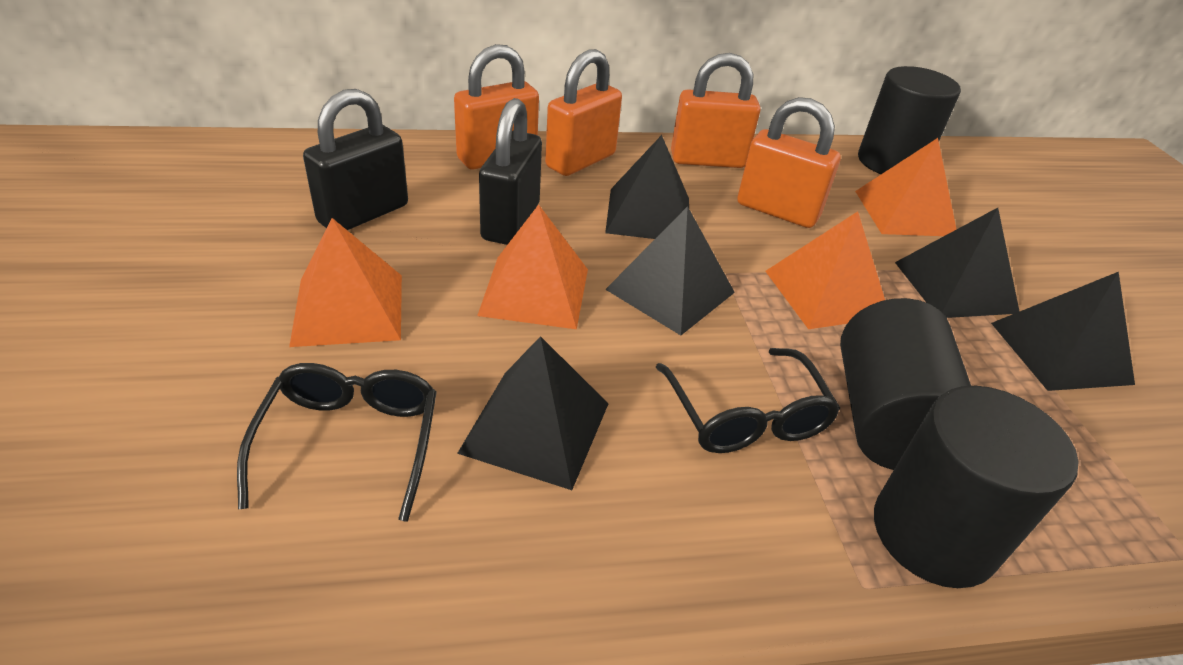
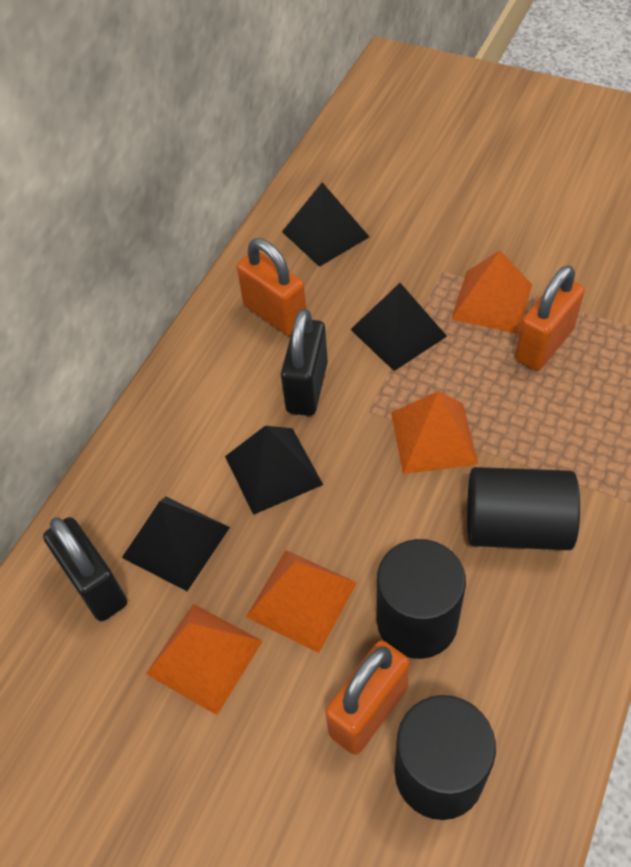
black glasses: 2 -> 0
black pyramid: 5 -> 4
orange padlock: 4 -> 3

